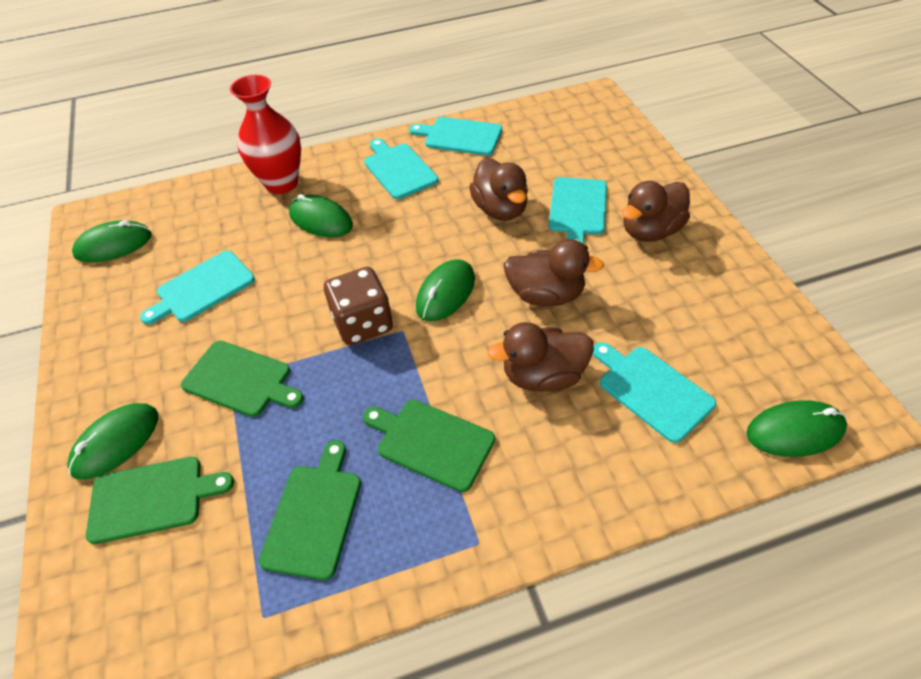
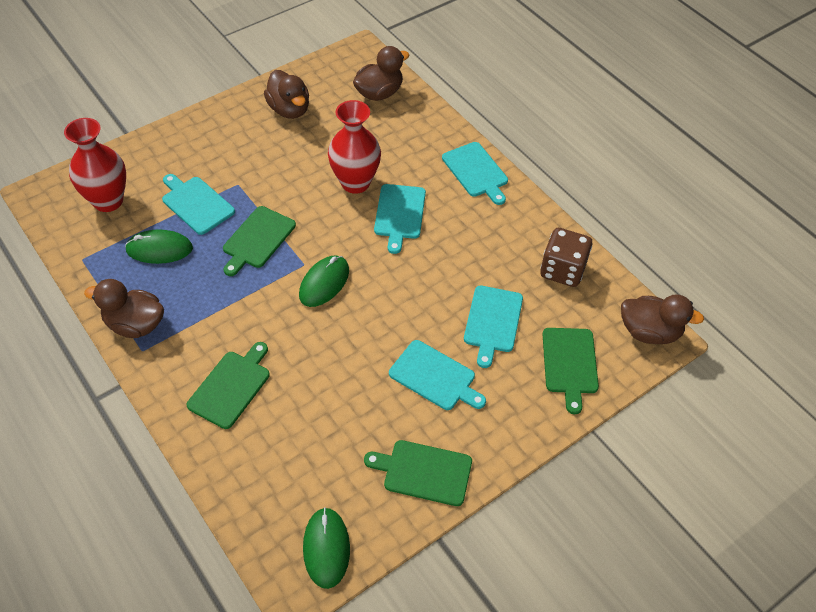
green mouse: 5 -> 3
red vase: 1 -> 2

